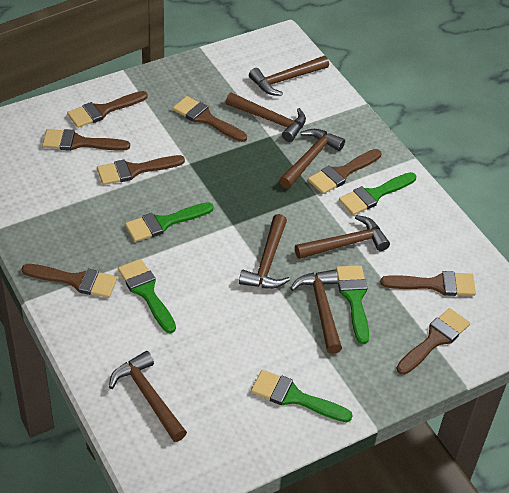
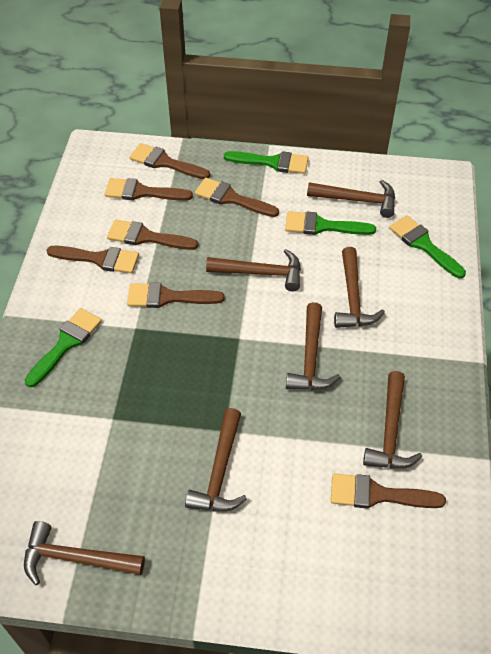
brown brush: 8 -> 7
green brush: 5 -> 4

